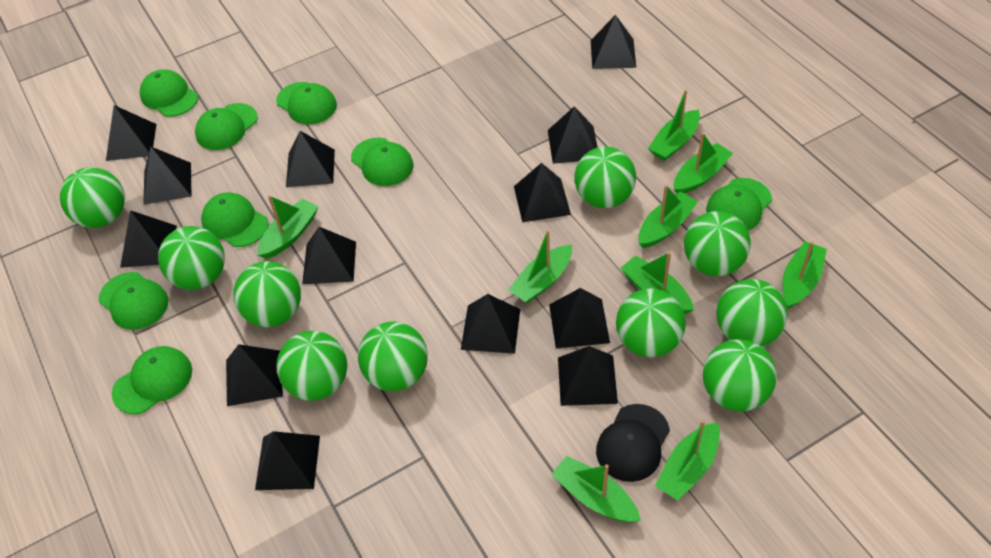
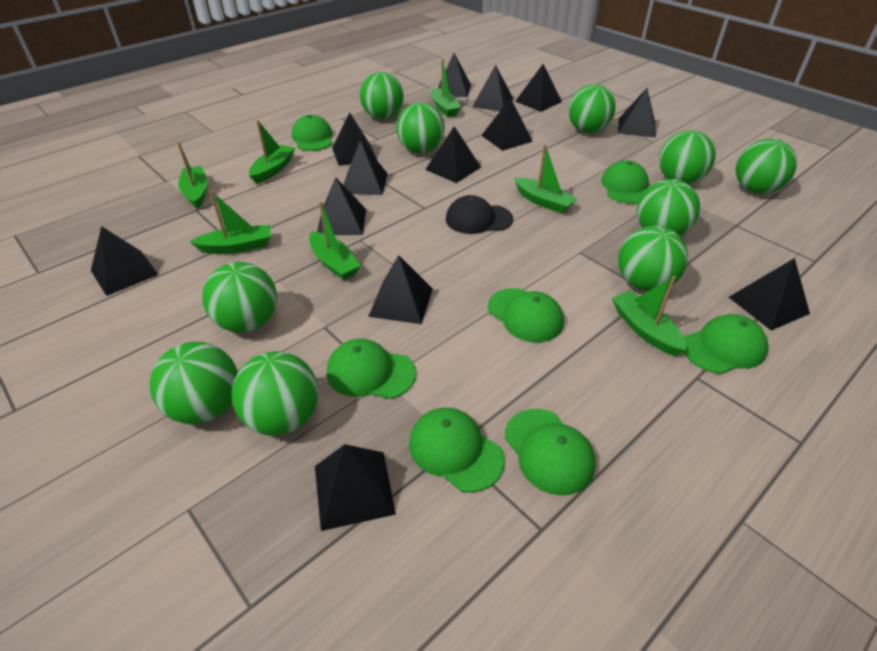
green boat: 9 -> 7
green cap: 8 -> 7

